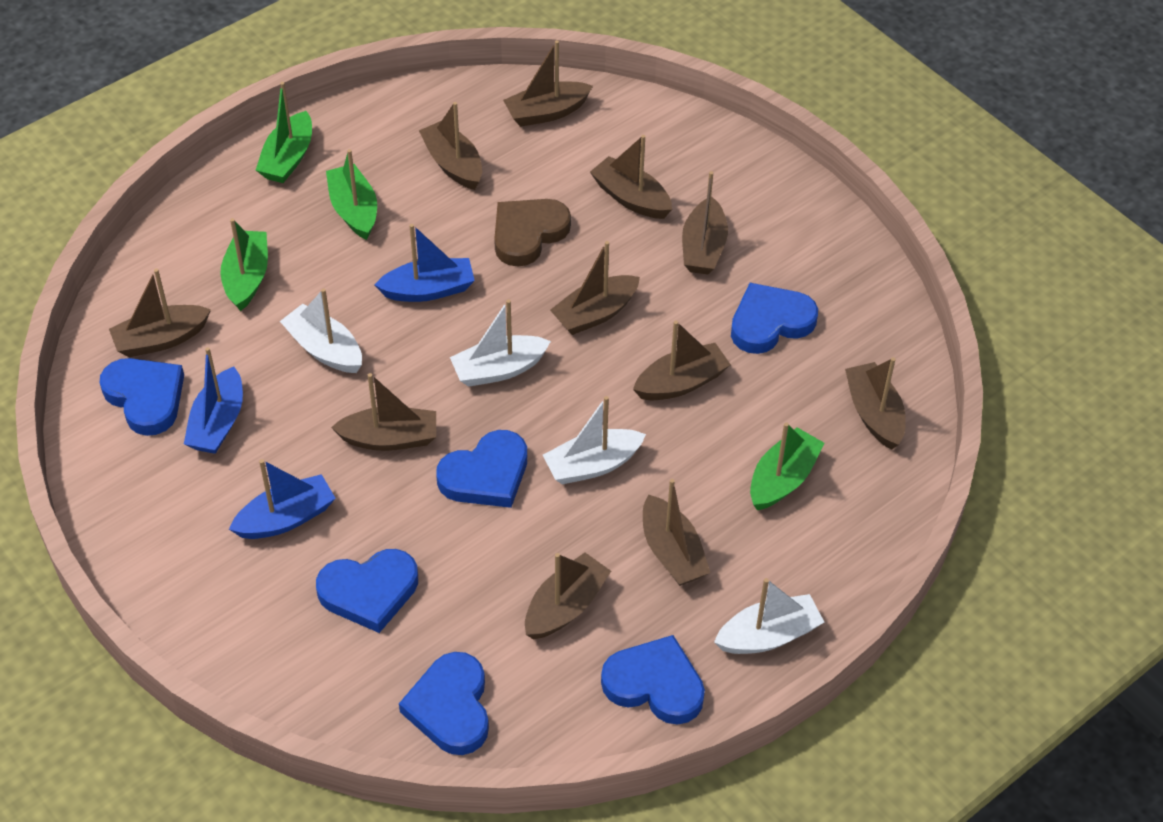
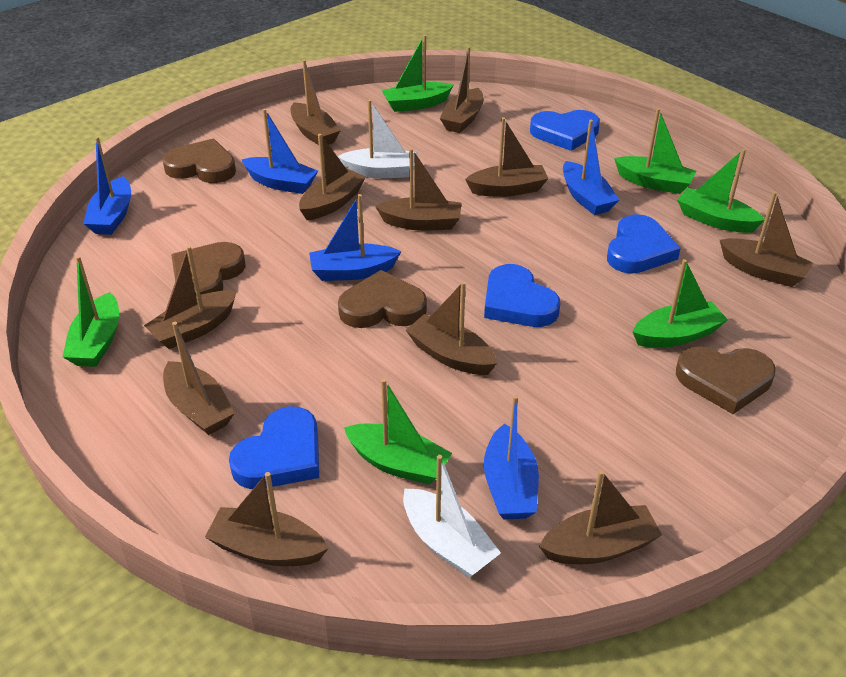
blue boat: 3 -> 5
blue heart: 6 -> 4
brown heart: 1 -> 4
green boat: 4 -> 6
white boat: 4 -> 2

